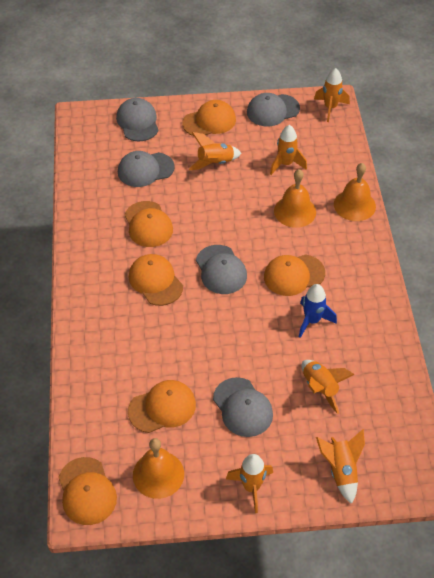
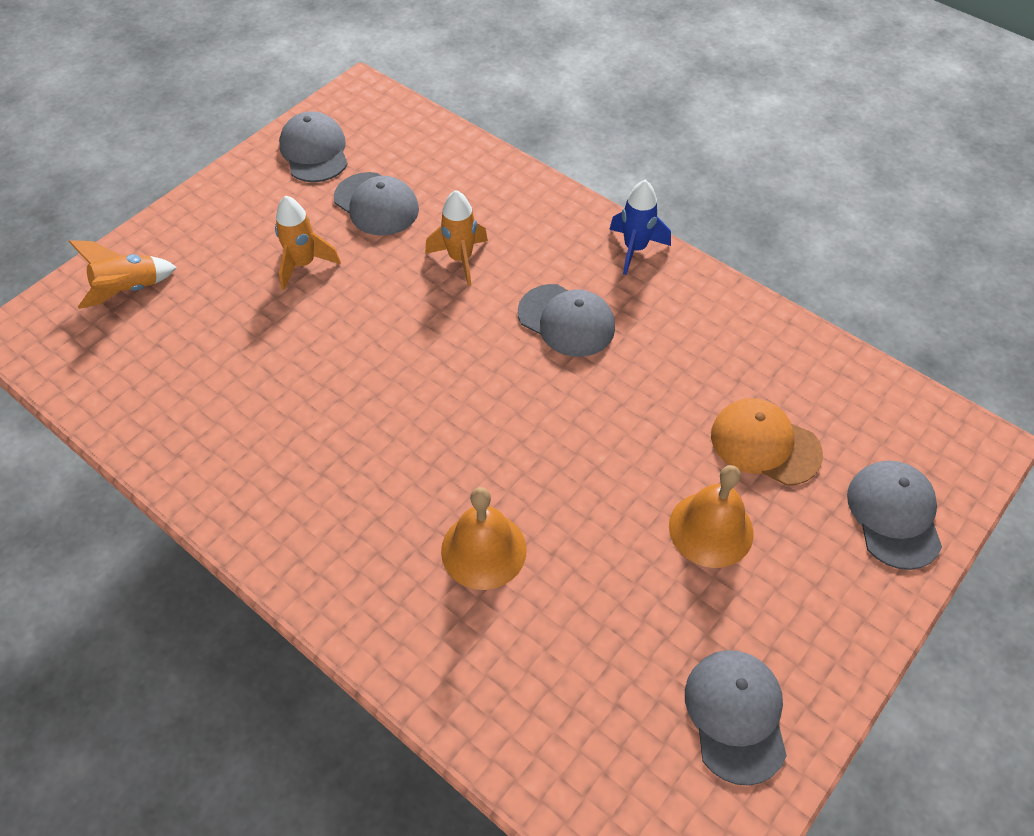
orange bell: 3 -> 2
orange cap: 6 -> 1
orange rocket: 6 -> 3

